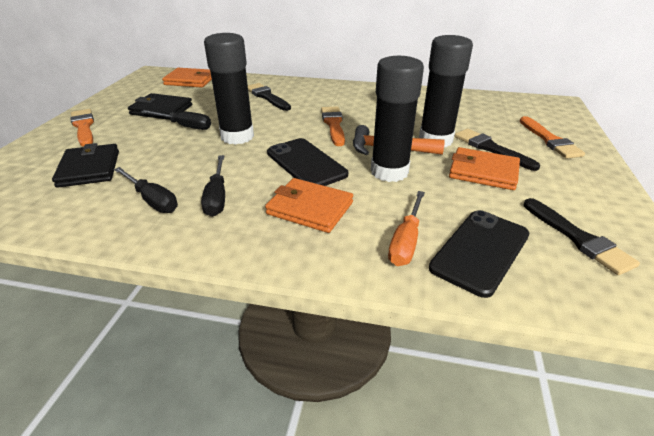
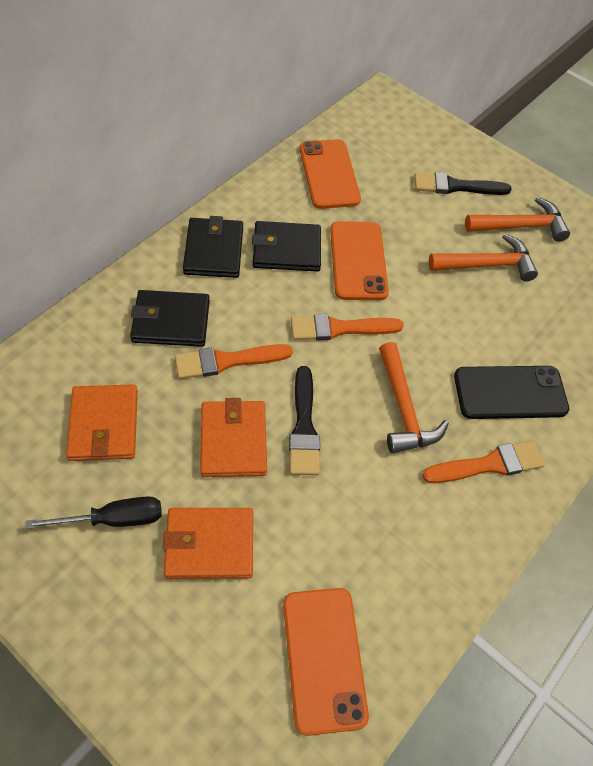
black brush: 3 -> 2
black glue stick: 3 -> 0
black phone: 2 -> 1
black screwdriver: 3 -> 1
black wallet: 2 -> 3
orange hammer: 1 -> 3
orange phone: 0 -> 3
orange screwdriver: 1 -> 0

